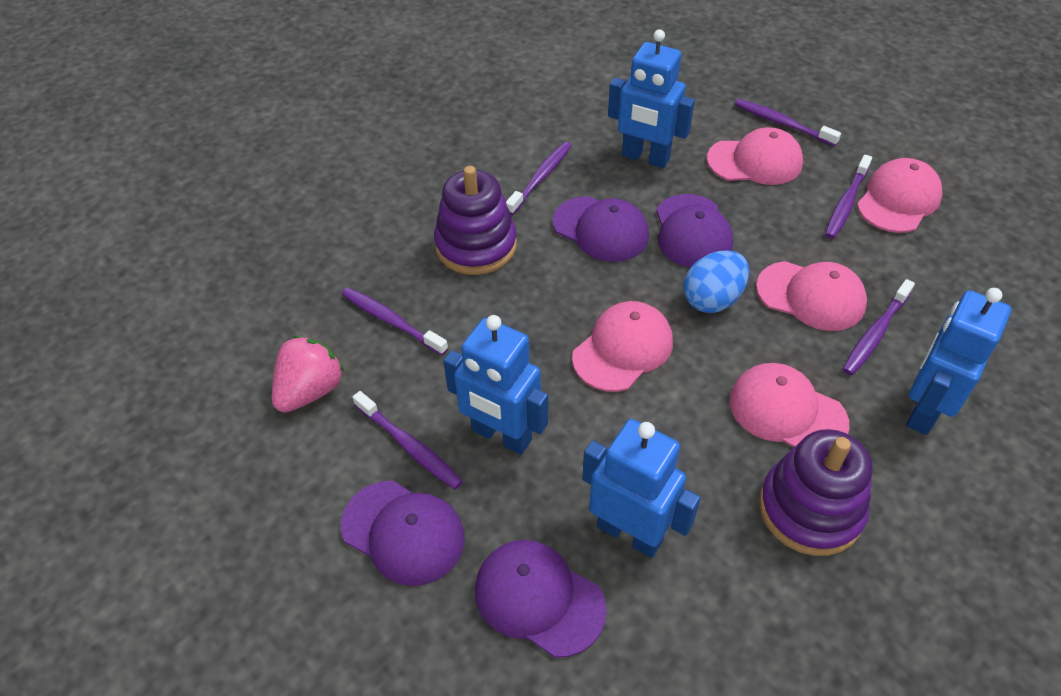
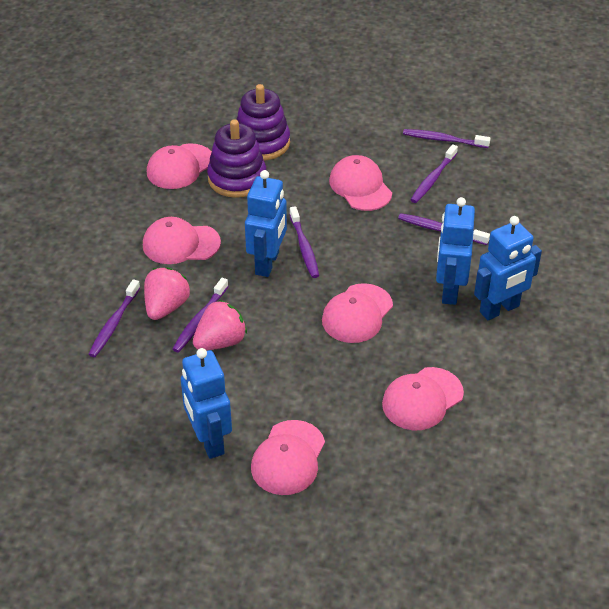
blue egg: 1 -> 0
pink cap: 5 -> 6
pink strawberry: 1 -> 2
purple cap: 4 -> 0

